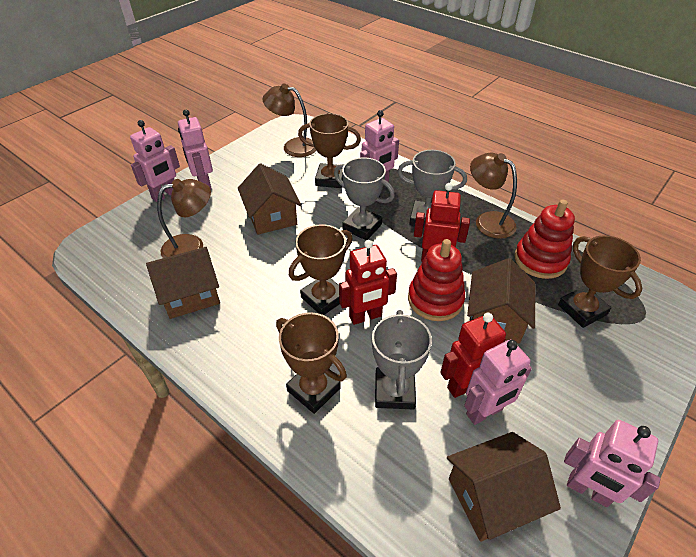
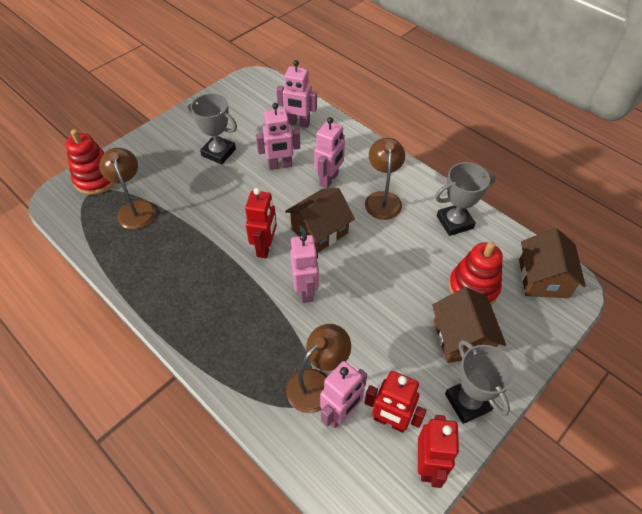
brown house: 4 -> 3
brown trophy: 4 -> 0

